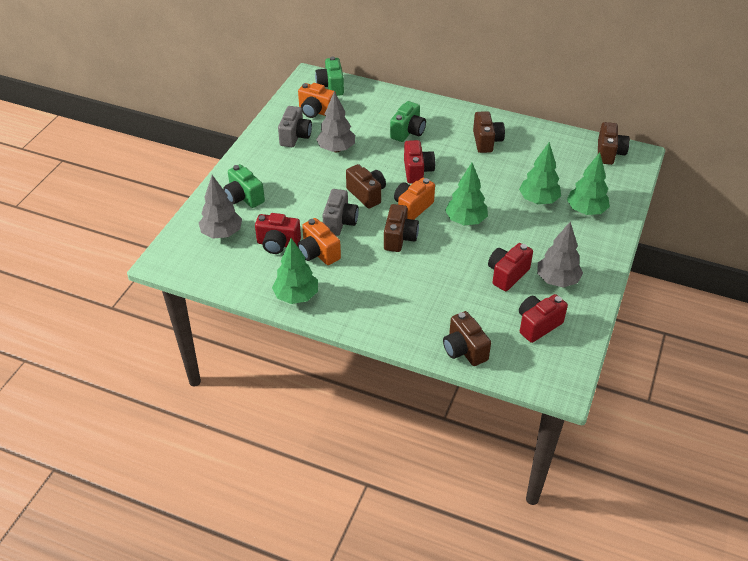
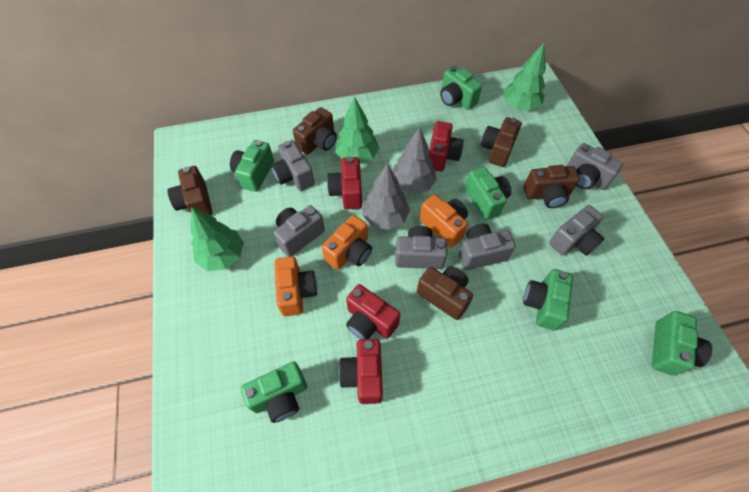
green camera: 3 -> 6
green tree: 4 -> 3
grey camera: 2 -> 6
grey tree: 3 -> 2

